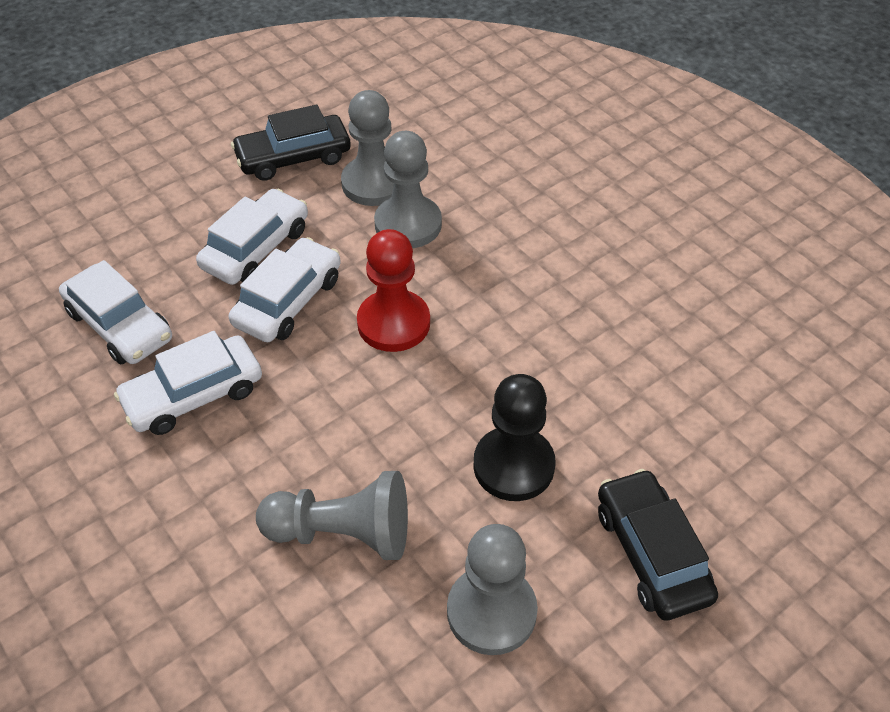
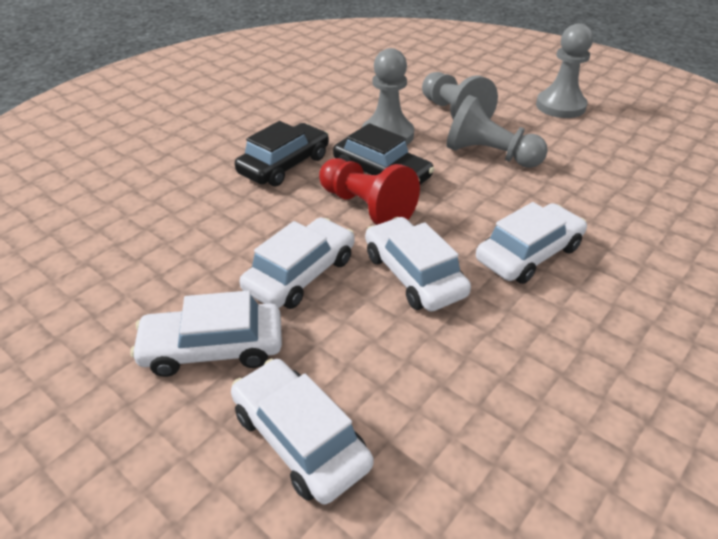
black pawn: 1 -> 0
white car: 4 -> 5

